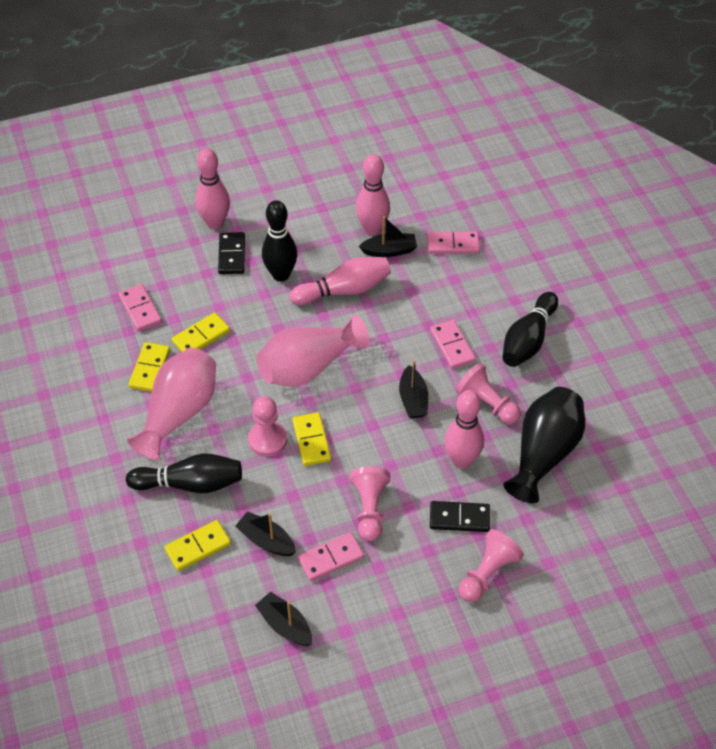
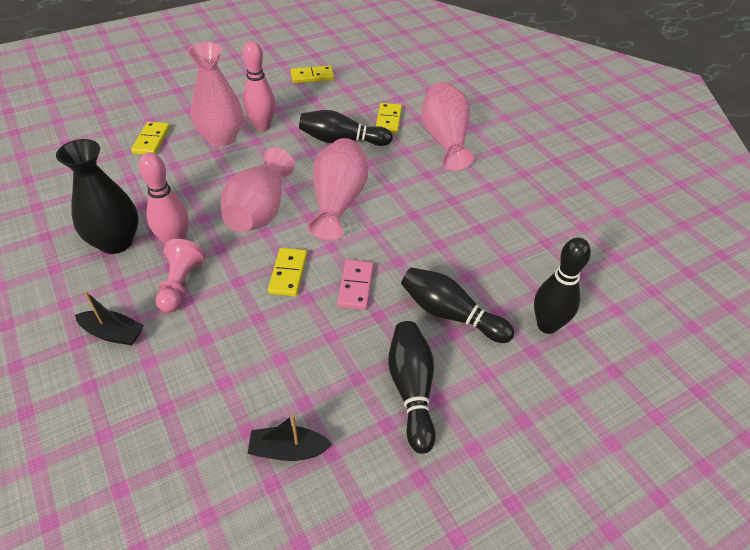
black boat: 4 -> 2
black bowling pin: 3 -> 4
black domino: 2 -> 0
pink bowling pin: 4 -> 2
pink domino: 4 -> 1
pink pawn: 4 -> 1
pink vase: 2 -> 4

